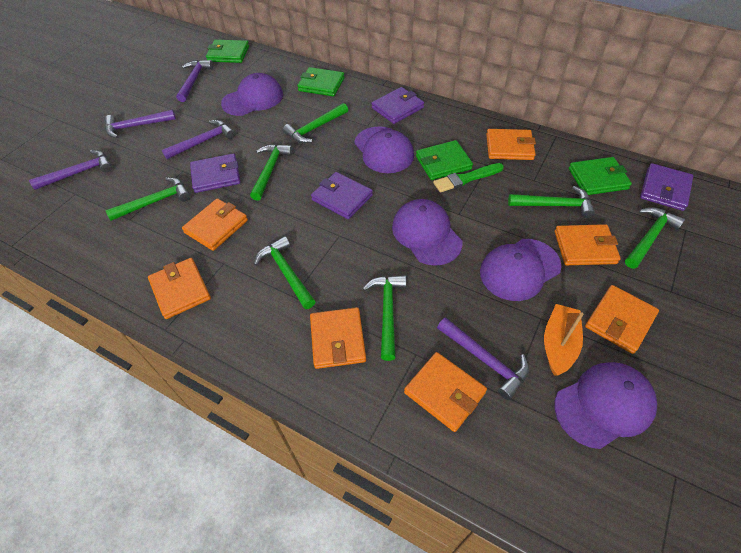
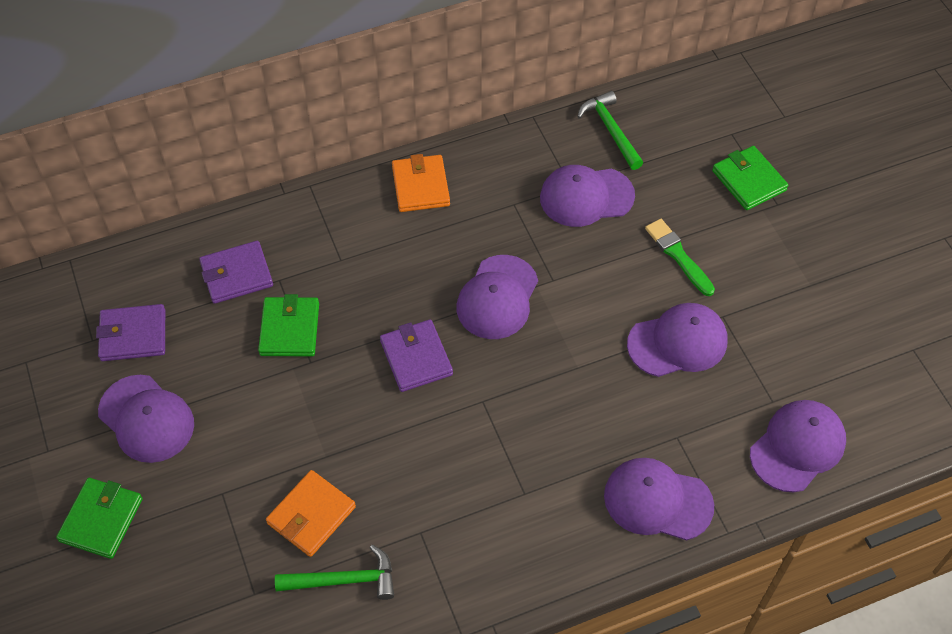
green hammer: 7 -> 2
green wallet: 4 -> 3
orange boat: 1 -> 0
orange wallet: 7 -> 2
purple cap: 5 -> 6
purple hammer: 5 -> 0
purple wallet: 4 -> 3

